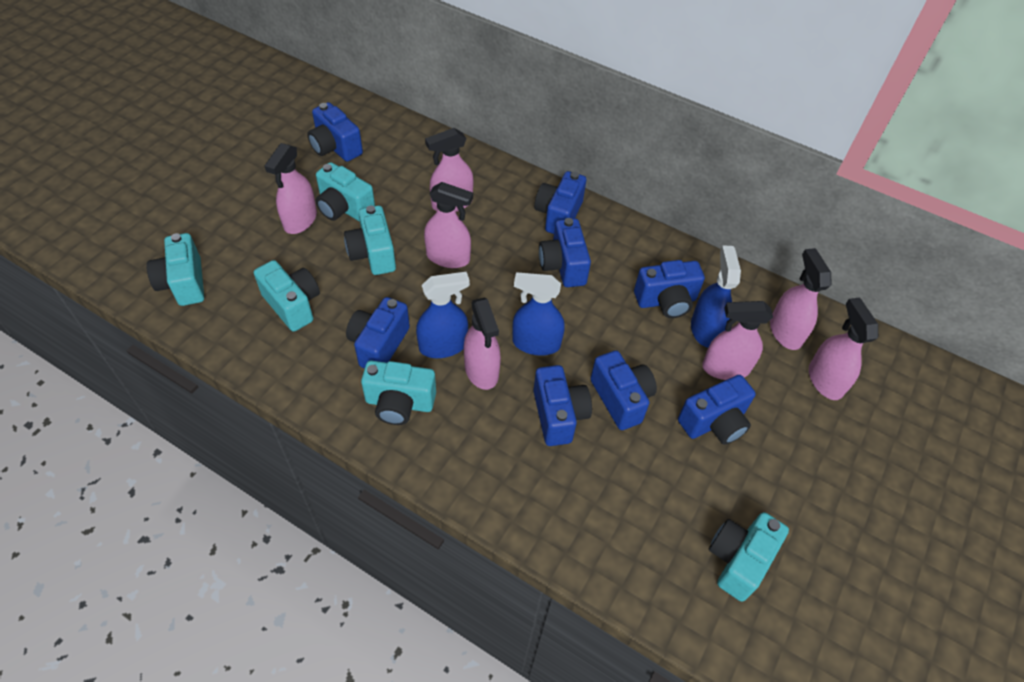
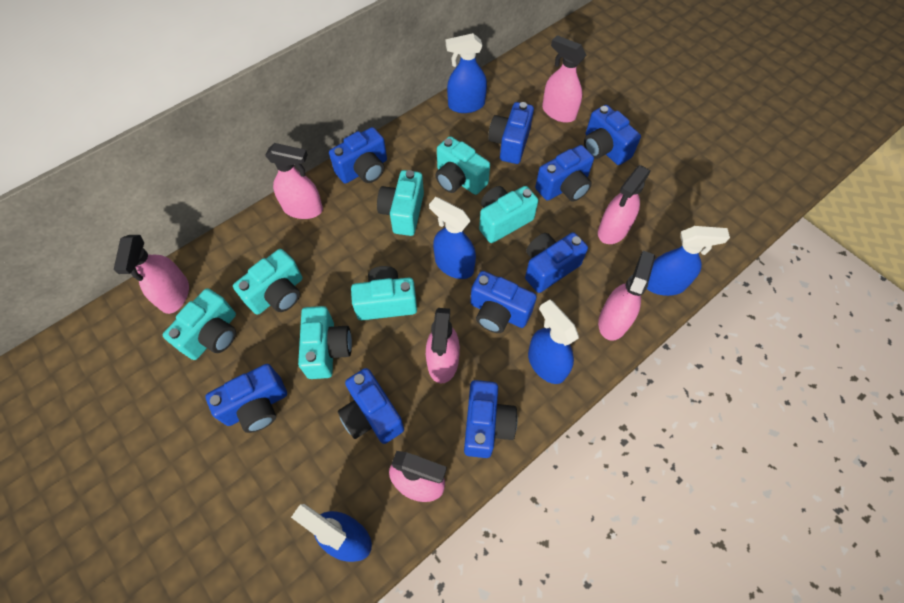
blue camera: 8 -> 9
blue spray bottle: 3 -> 5
turquoise camera: 6 -> 7

